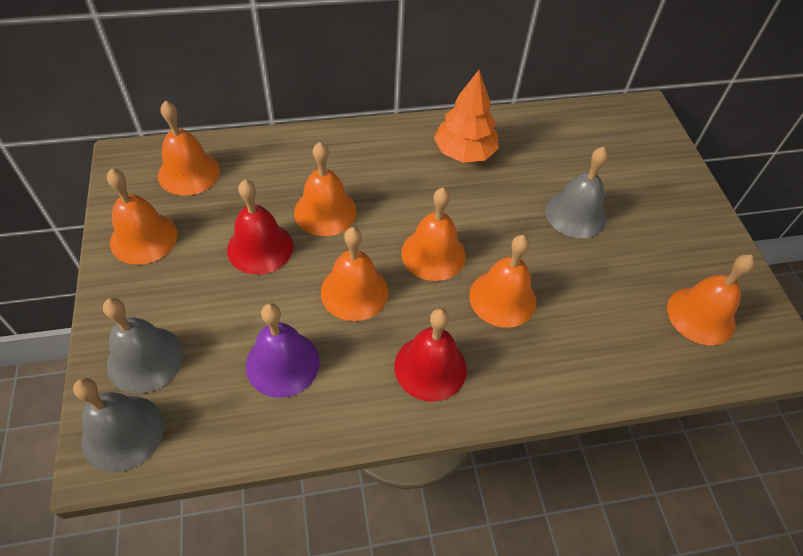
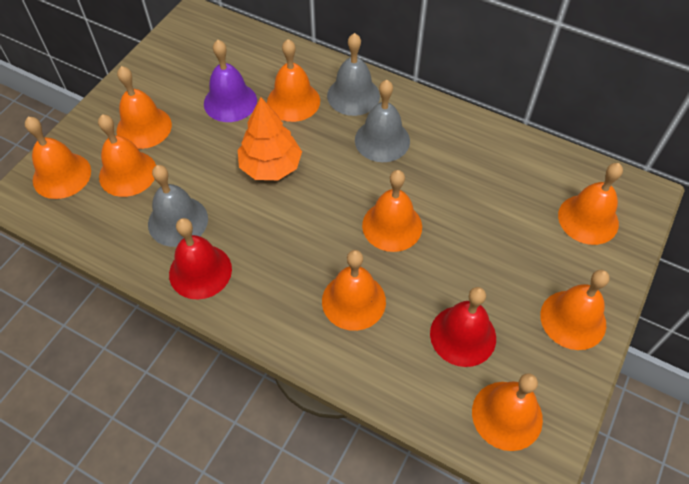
orange bell: 7 -> 9

